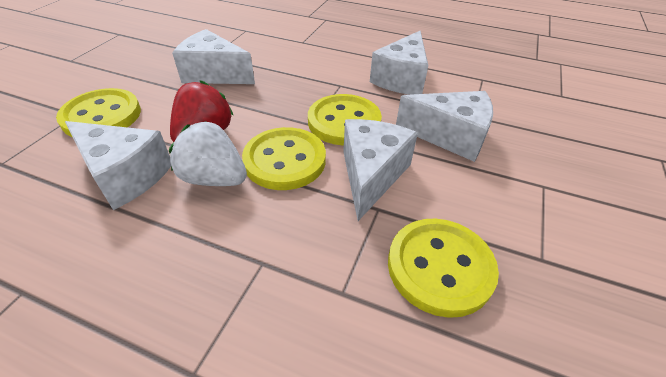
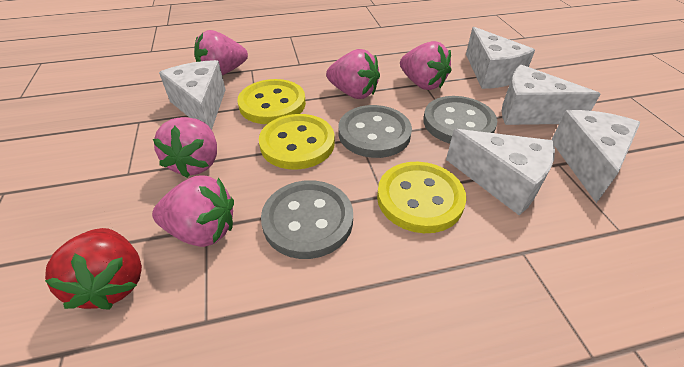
grey button: 0 -> 3
pink strawberry: 0 -> 5
white strawberry: 1 -> 0
yellow button: 4 -> 3

